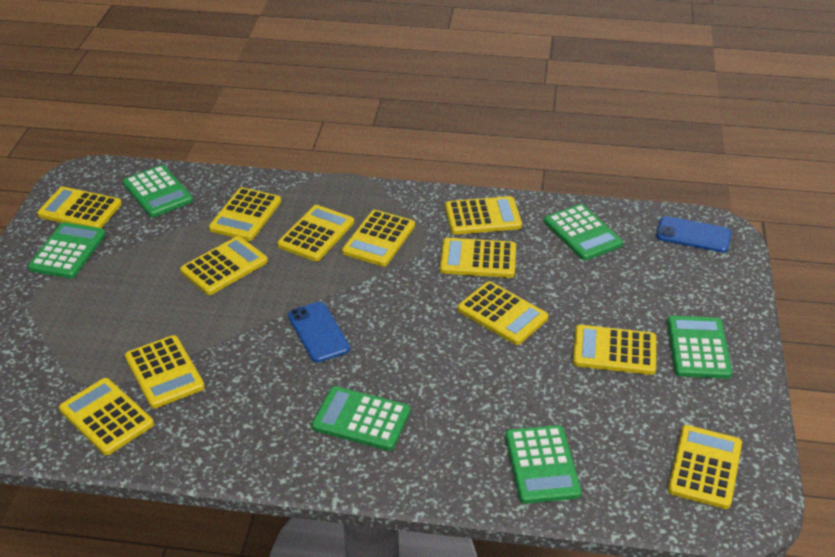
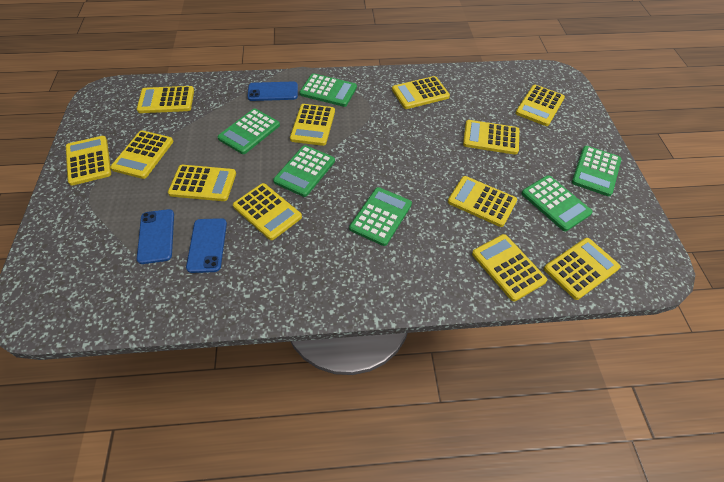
blue phone: 2 -> 3

